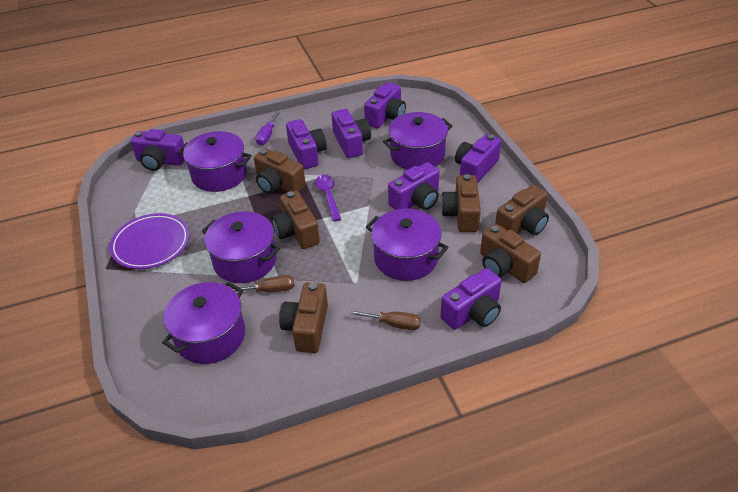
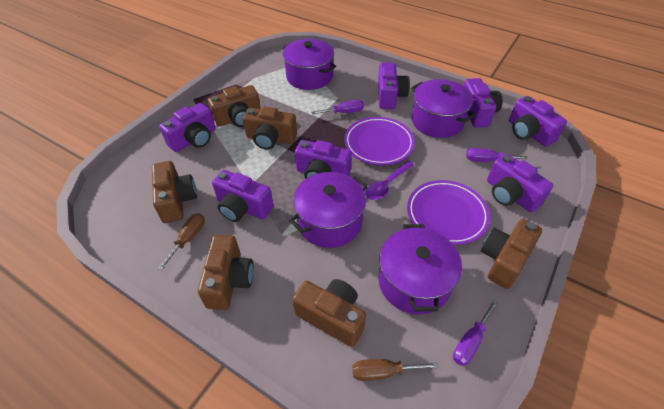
purple plate: 1 -> 2
purple pot: 5 -> 4
purple screwdriver: 1 -> 3

